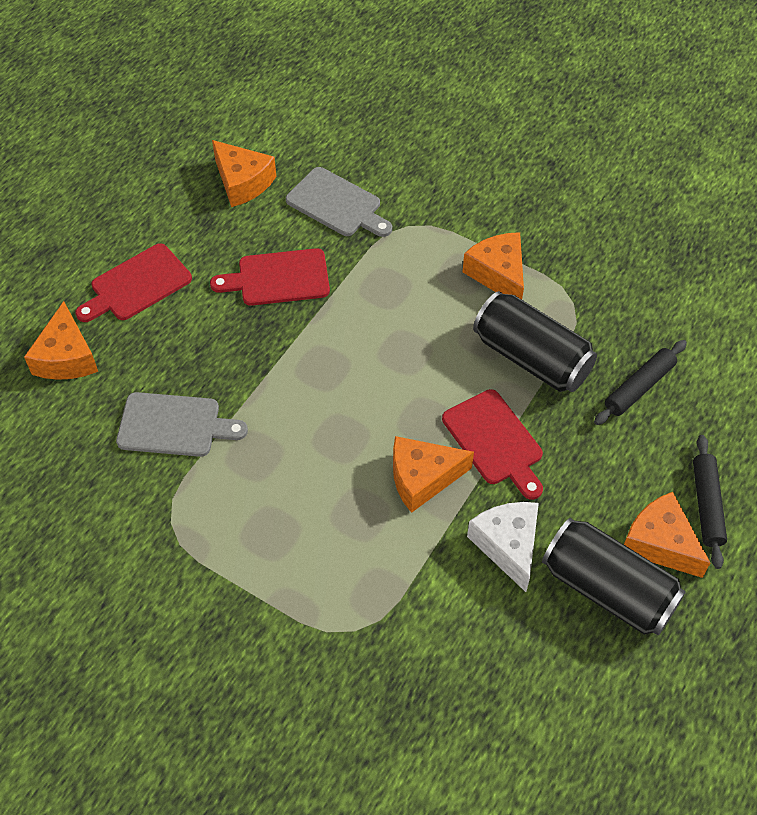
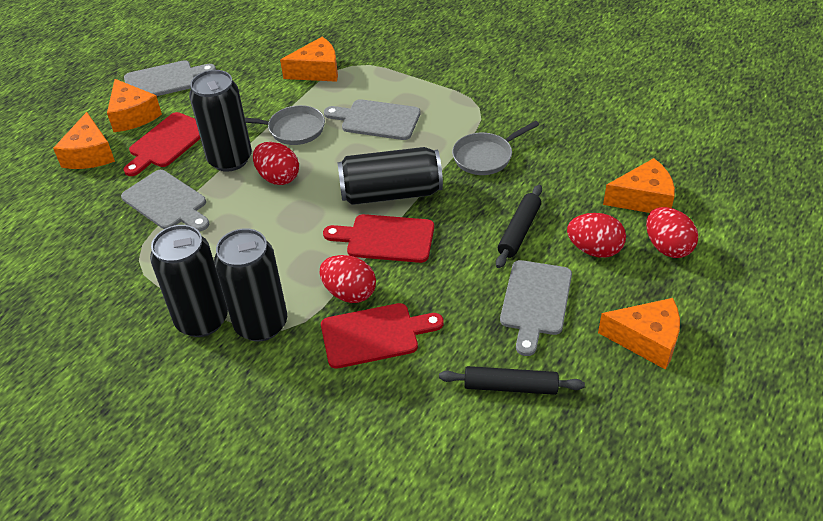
black can: 2 -> 4
grey cutting board: 2 -> 4
grey pan: 0 -> 2
red egg: 0 -> 4
white cheese: 1 -> 0

